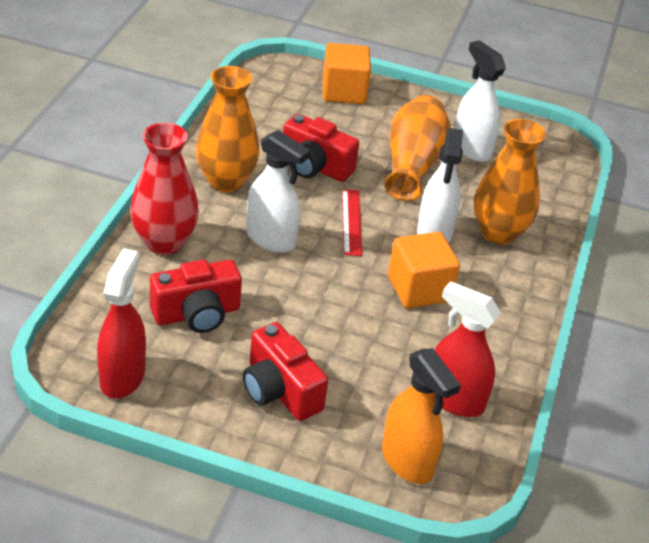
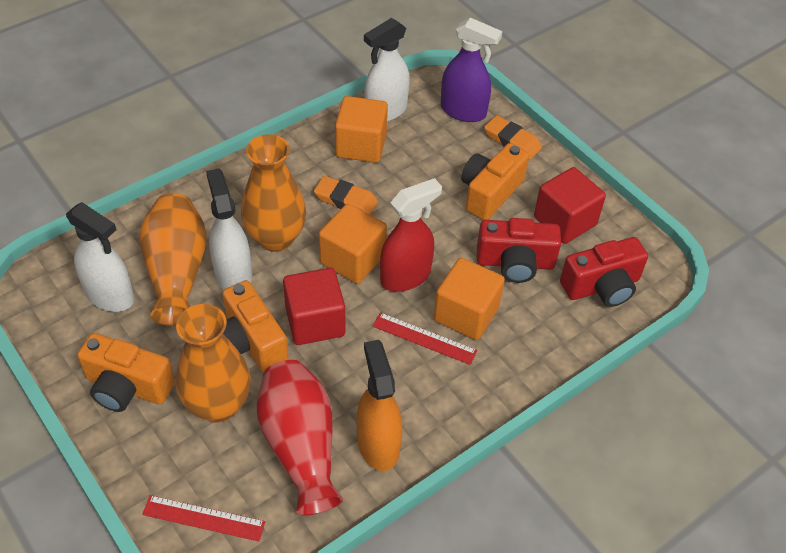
orange camera: 0 -> 3
orange cube: 2 -> 3
orange eraser: 0 -> 2
purple spray bottle: 0 -> 1
red camera: 3 -> 2
red cube: 0 -> 2
red ruler: 1 -> 2
red spray bottle: 2 -> 1

